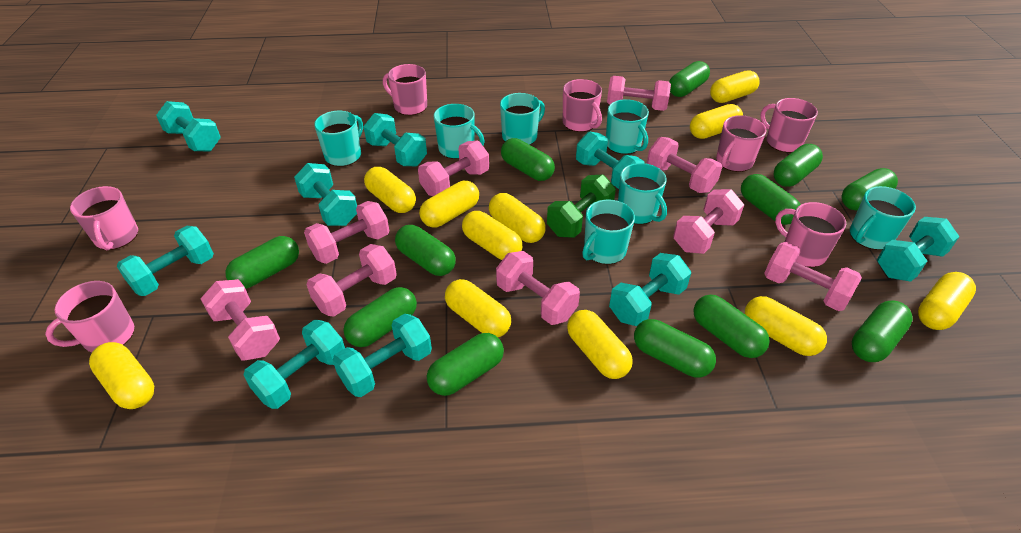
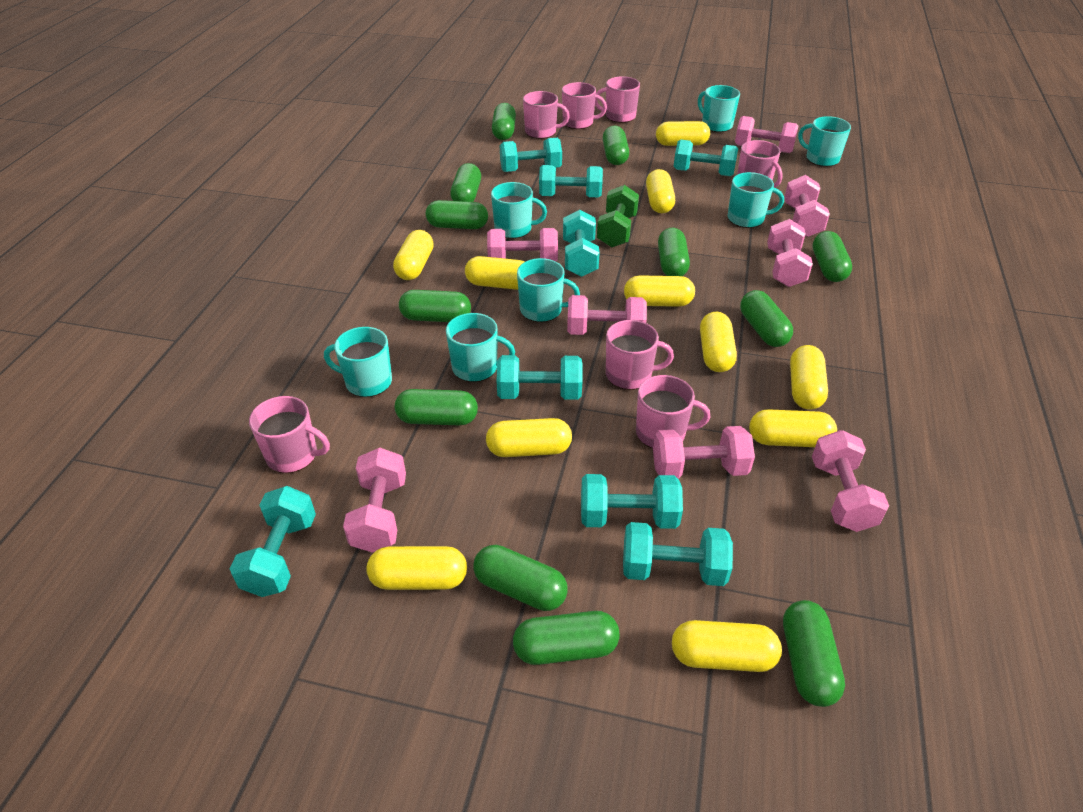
pink dumbbell: 9 -> 8
turquoise dumbbell: 9 -> 8

